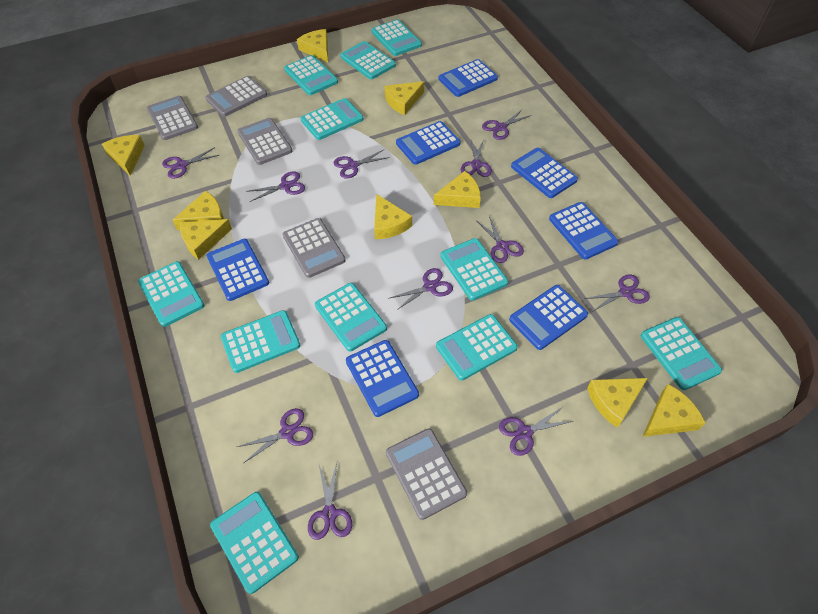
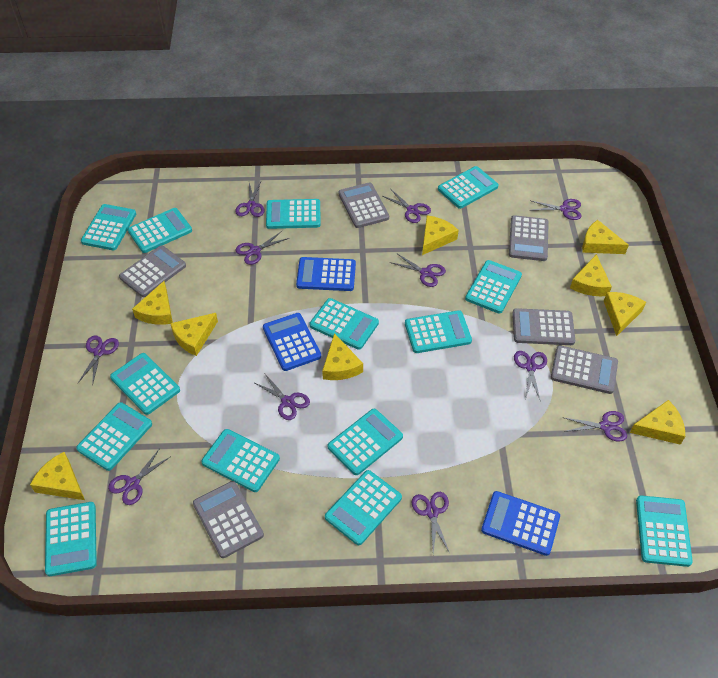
blue calculator: 7 -> 3
grey calculator: 5 -> 6
turquoise calculator: 11 -> 14

